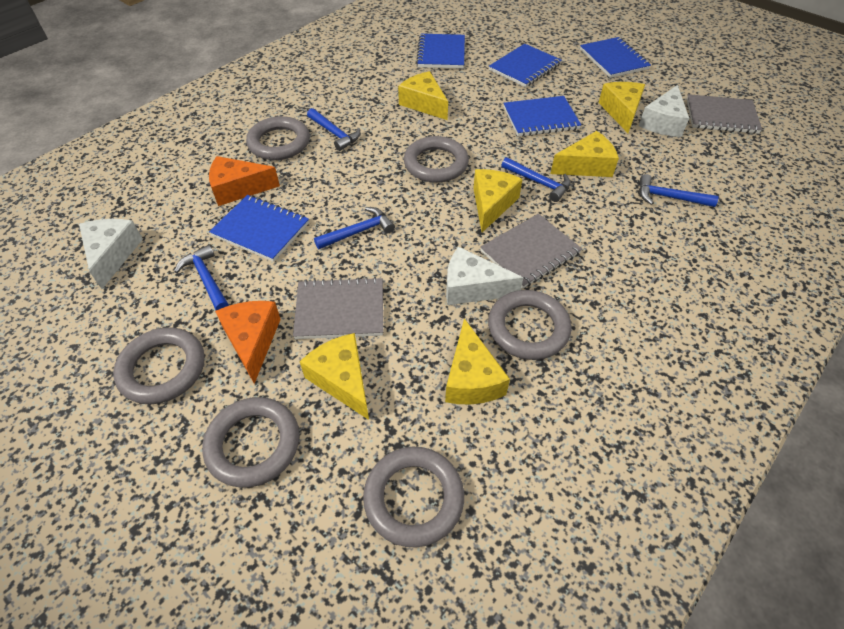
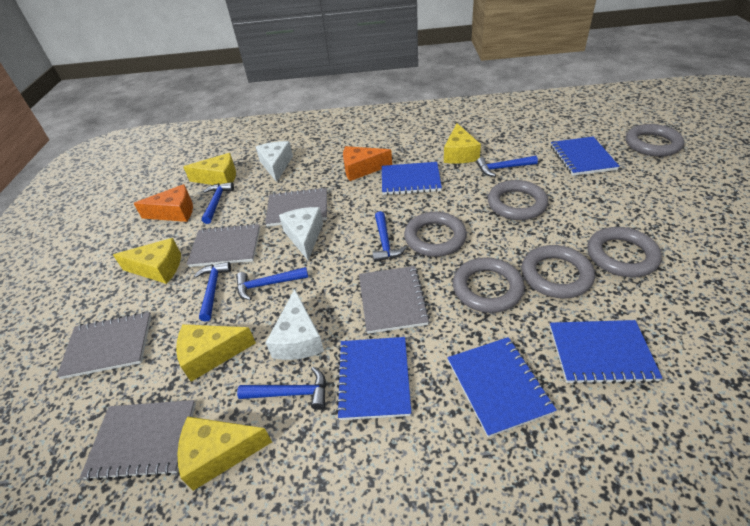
blue hammer: 5 -> 6
grey notebook: 3 -> 5
yellow cheese: 6 -> 5

